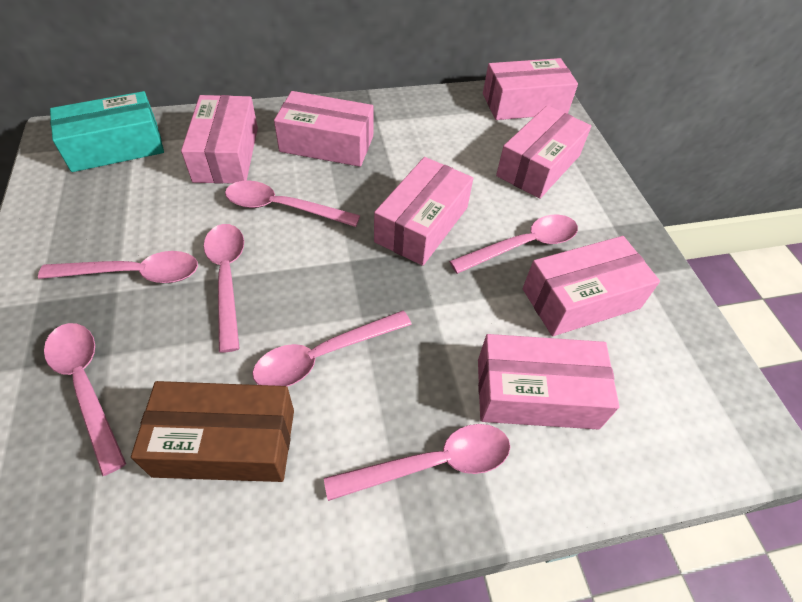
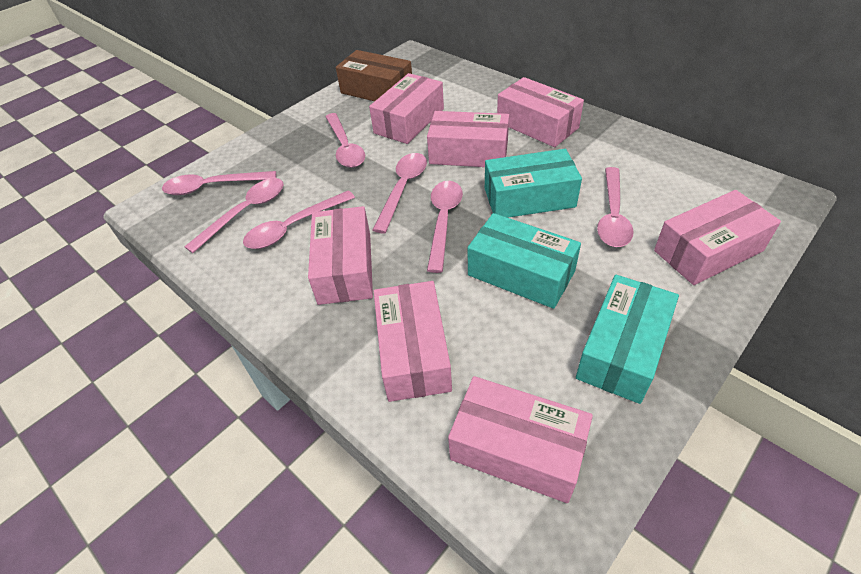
turquoise box: 1 -> 3

